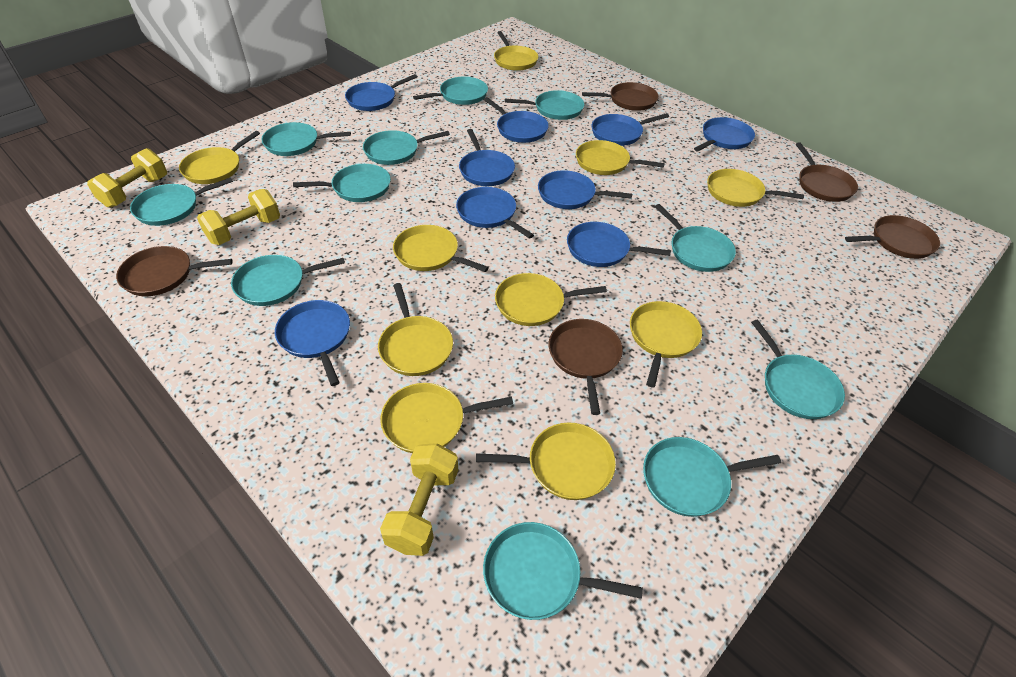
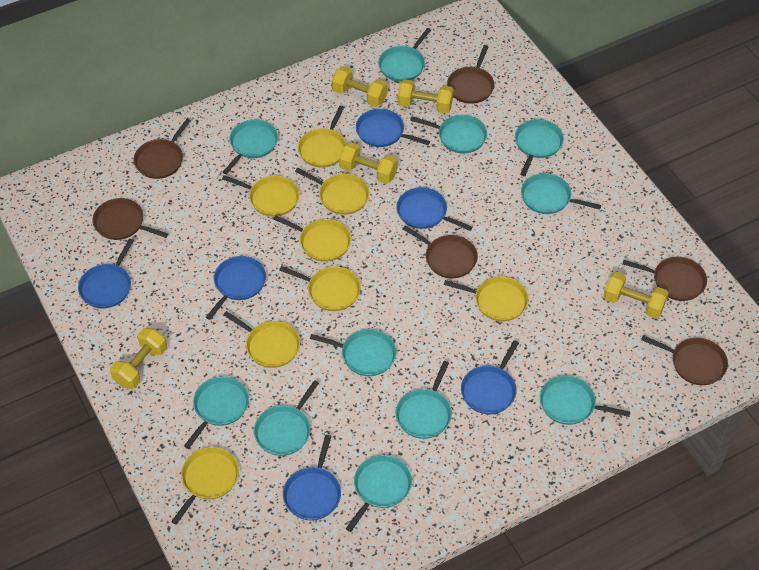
blue pan: 9 -> 6
brown pan: 5 -> 6
yellow dumbbell: 3 -> 5
yellow pan: 10 -> 8

